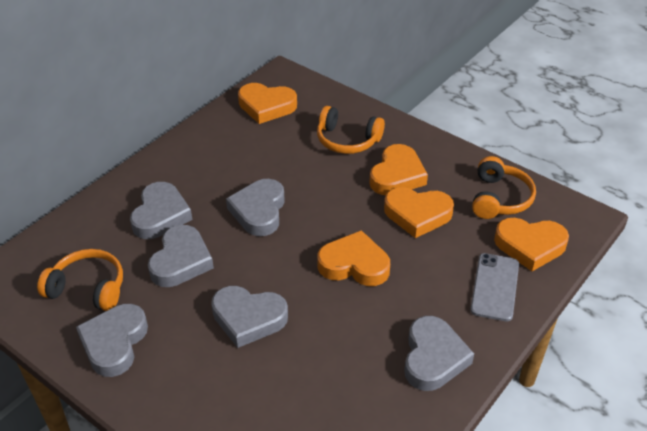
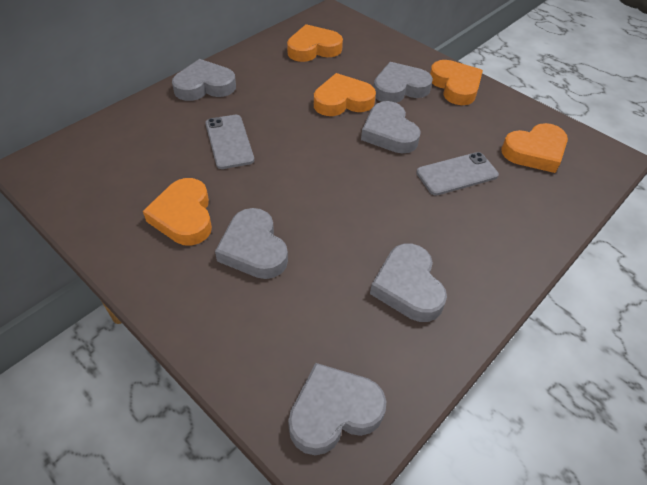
grey phone: 1 -> 2
orange headphones: 3 -> 0

